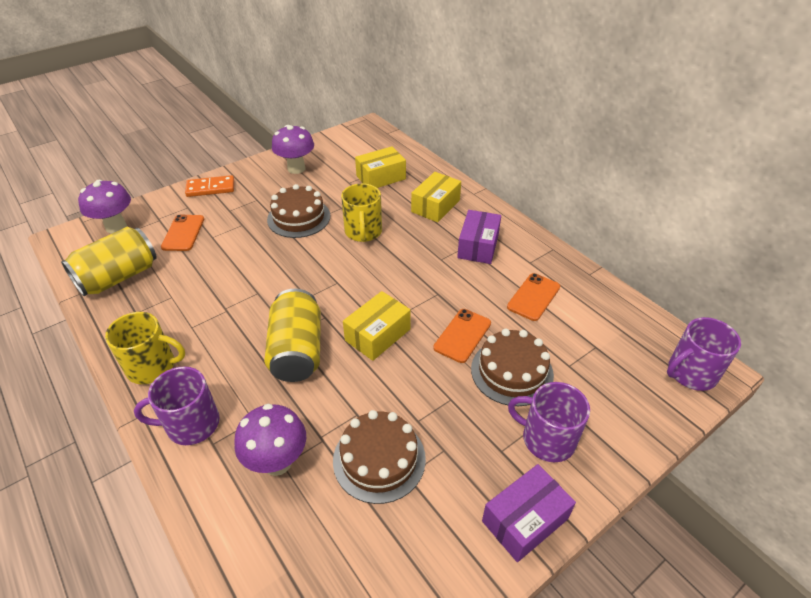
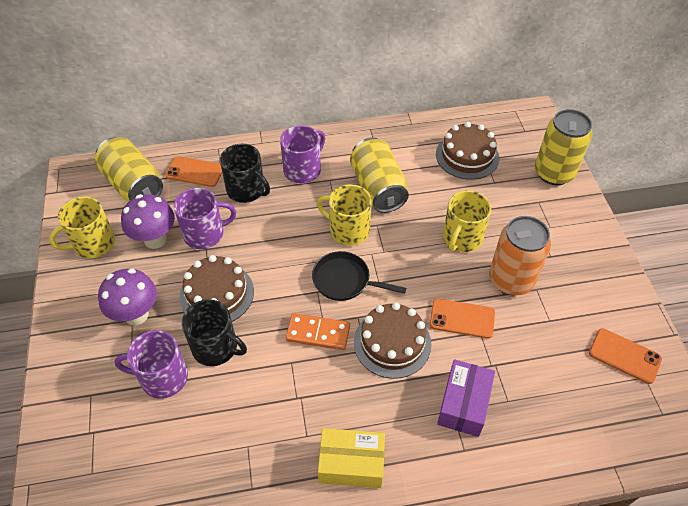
black mug: 0 -> 2
black pan: 0 -> 1
orange can: 0 -> 1
purple box: 2 -> 1
purple mushroom: 3 -> 2
yellow box: 3 -> 1
yellow can: 2 -> 3
yellow mug: 2 -> 3

